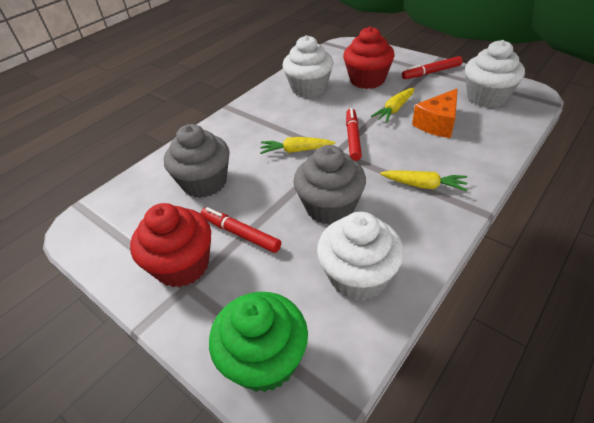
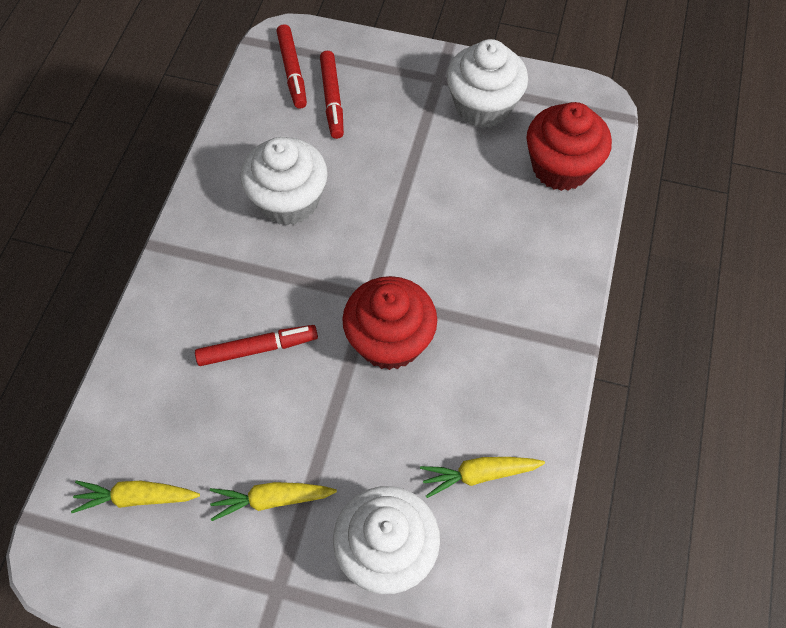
green cupcake: 1 -> 0
grey cupcake: 2 -> 0
orange cheese: 1 -> 0

